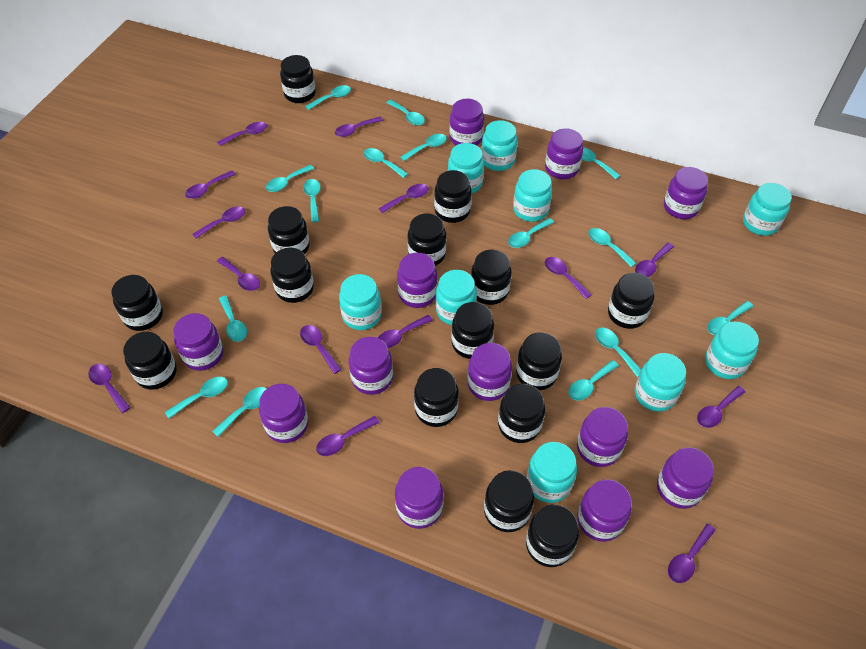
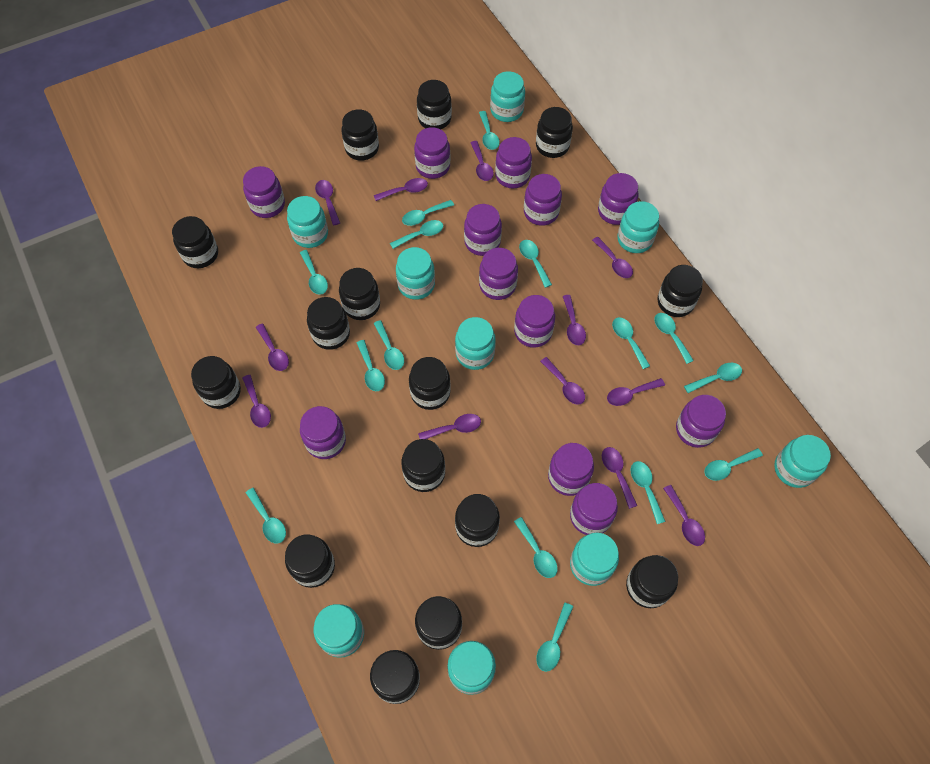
purple spoon: 14 -> 12

